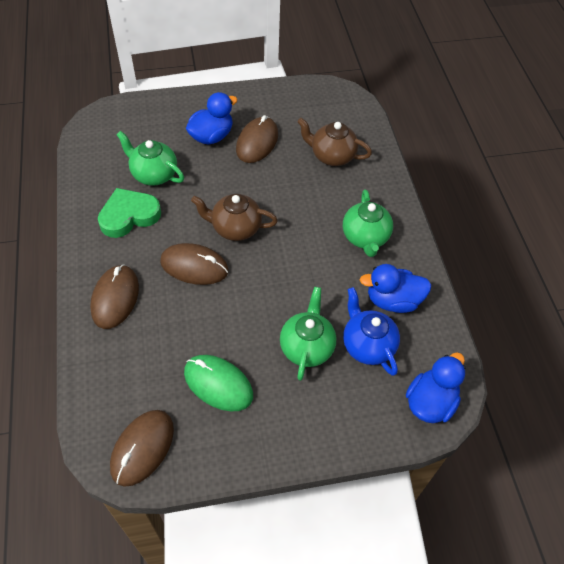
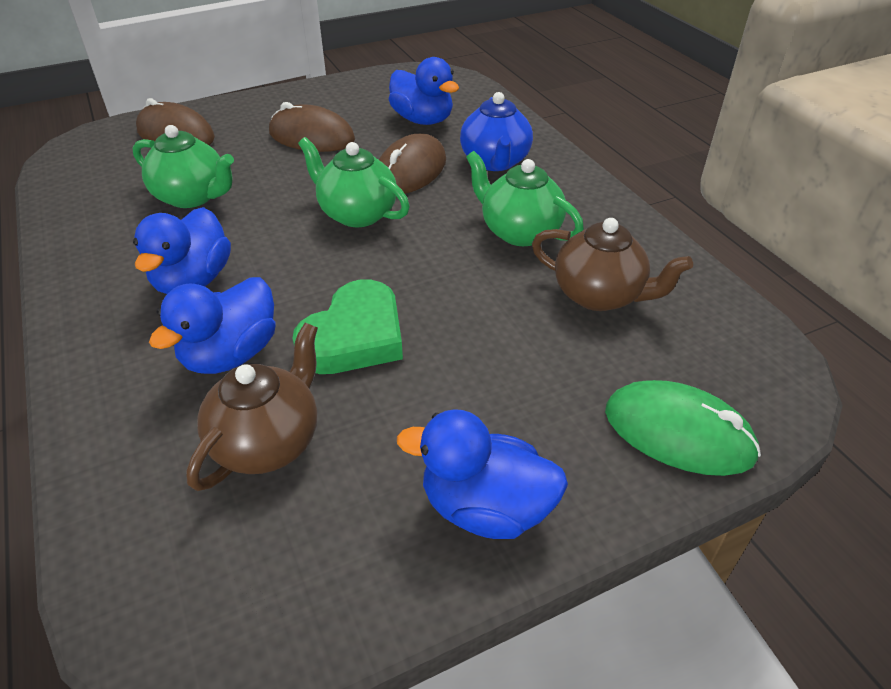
blue duck: 3 -> 4
brown mouse: 4 -> 3

